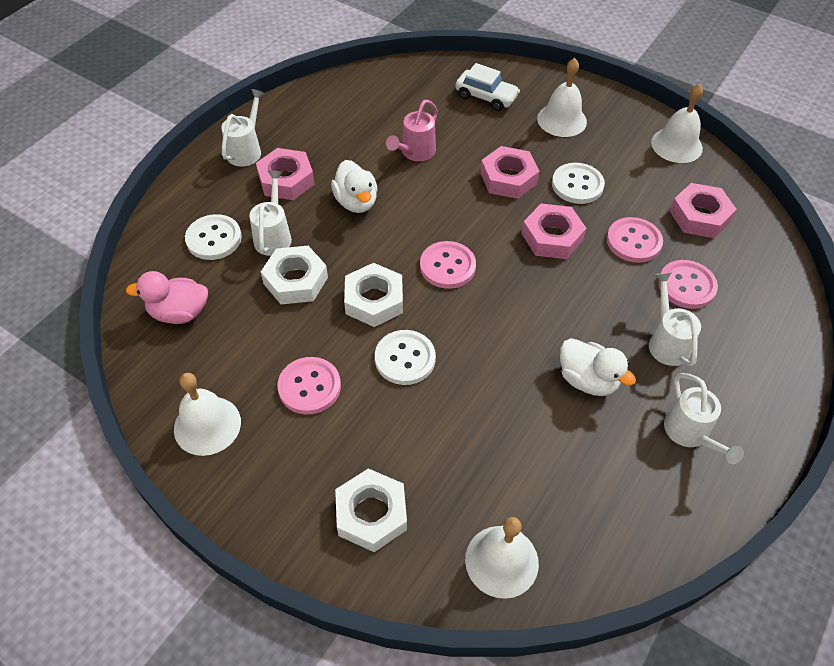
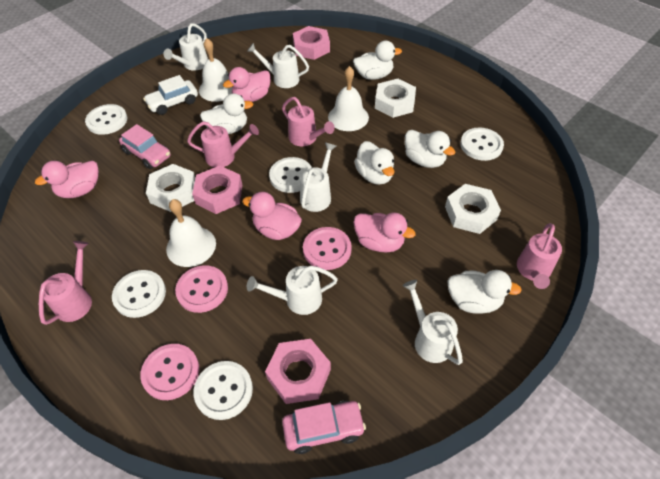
pink button: 4 -> 3
pink car: 0 -> 2
pink duck: 1 -> 4
pink nut: 4 -> 3
pink watering can: 1 -> 4
white bell: 4 -> 3
white button: 3 -> 5
white duck: 2 -> 5
white watering can: 4 -> 5

